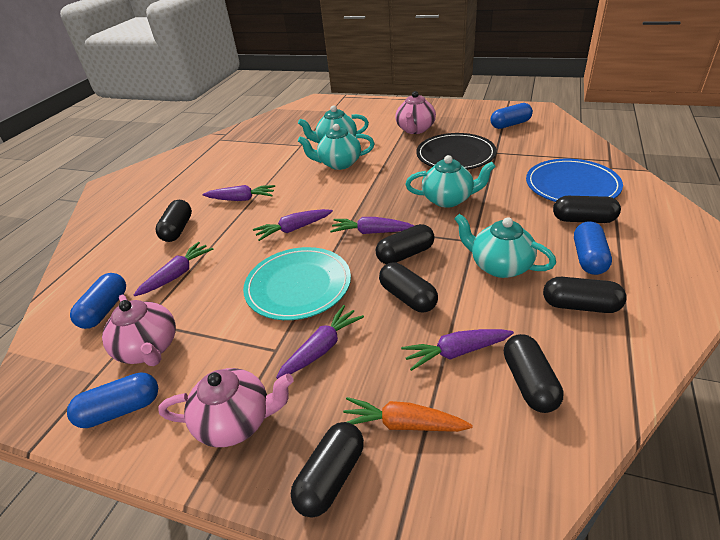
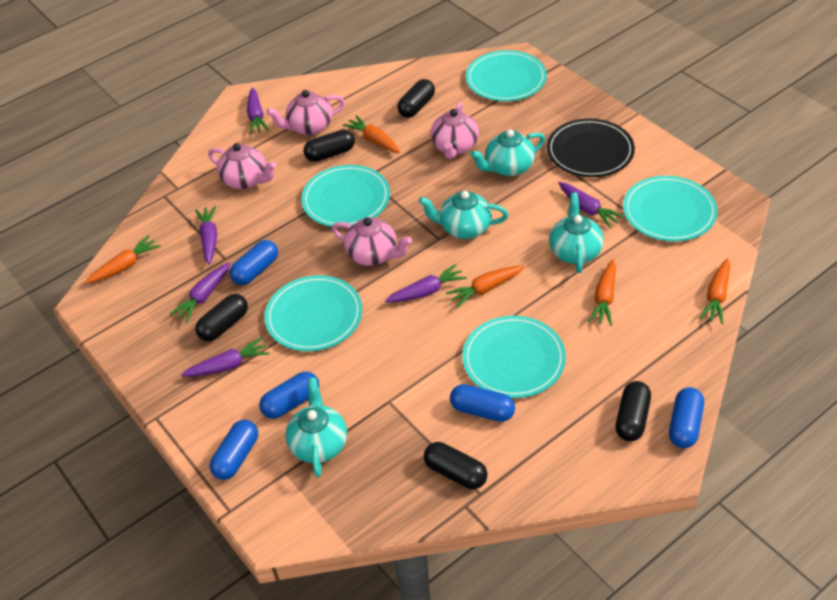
black capsule: 7 -> 5
blue capsule: 4 -> 5
blue plate: 1 -> 0
orange carrot: 1 -> 5
pink teapot: 3 -> 4
turquoise plate: 1 -> 5

